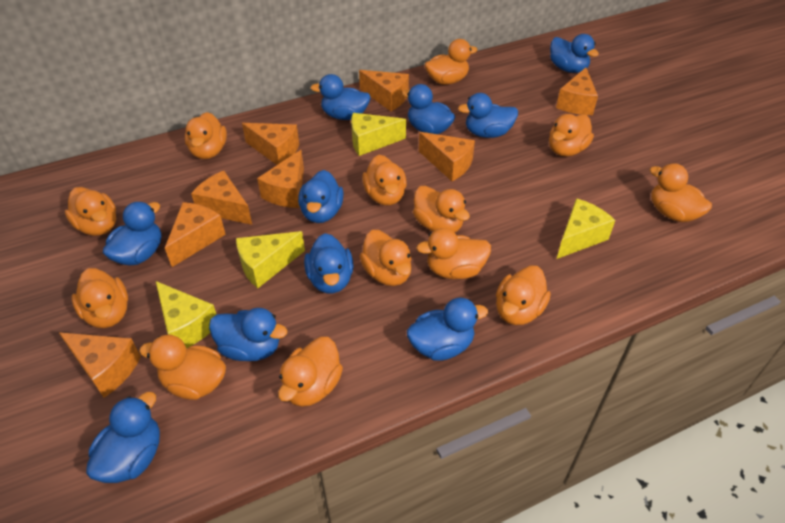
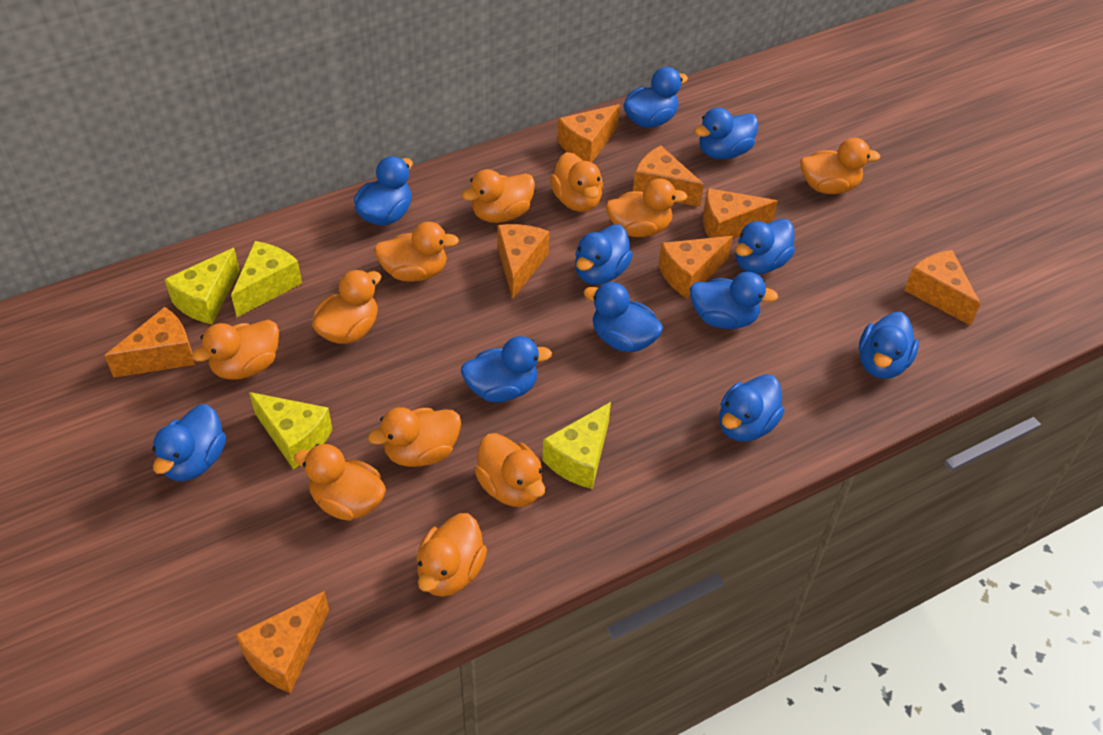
blue duck: 10 -> 11
orange duck: 13 -> 11

